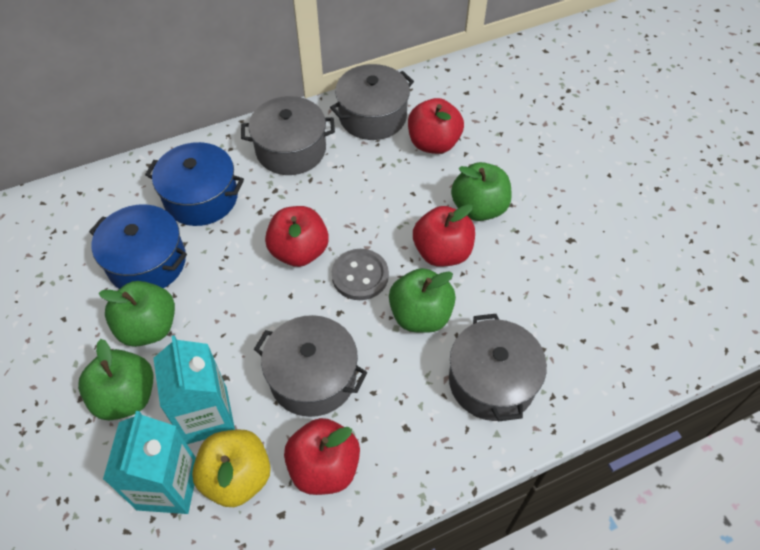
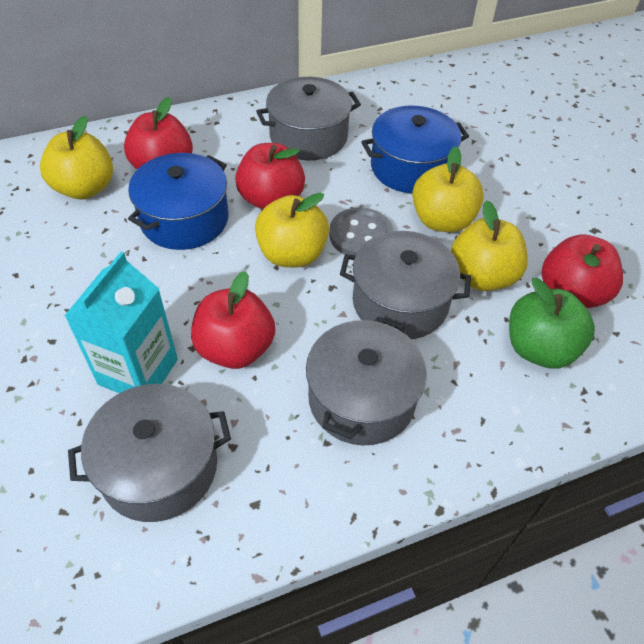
green apple: 4 -> 1
turquoise carton: 2 -> 1
yellow apple: 1 -> 4

